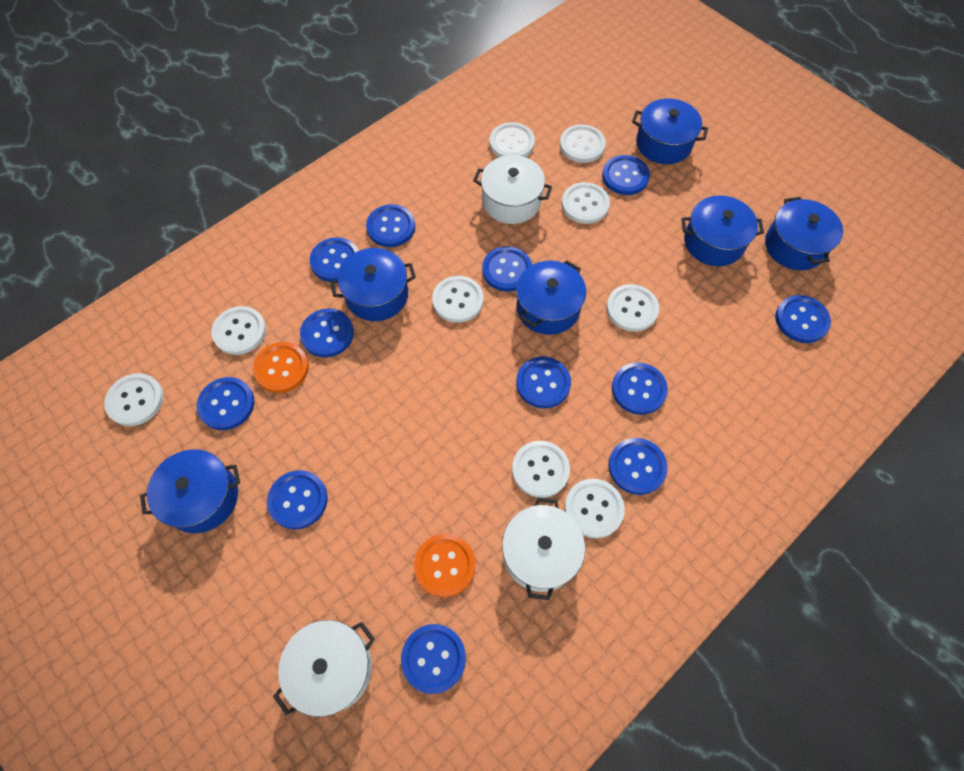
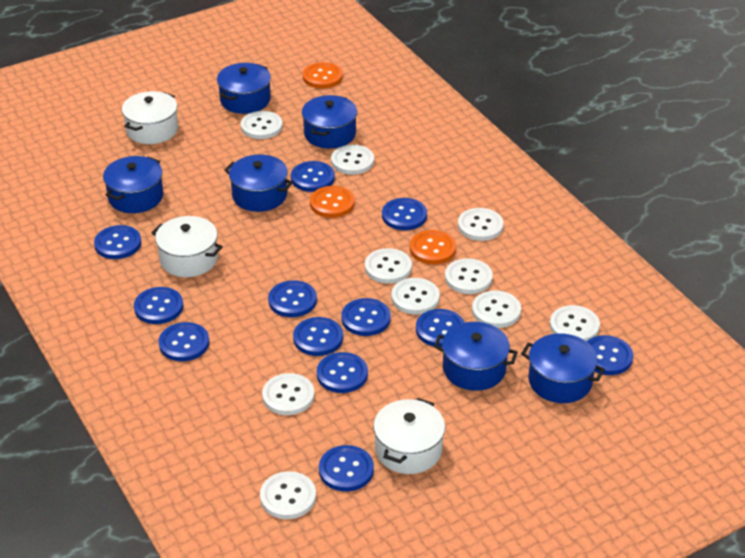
orange button: 2 -> 3
white button: 9 -> 10

